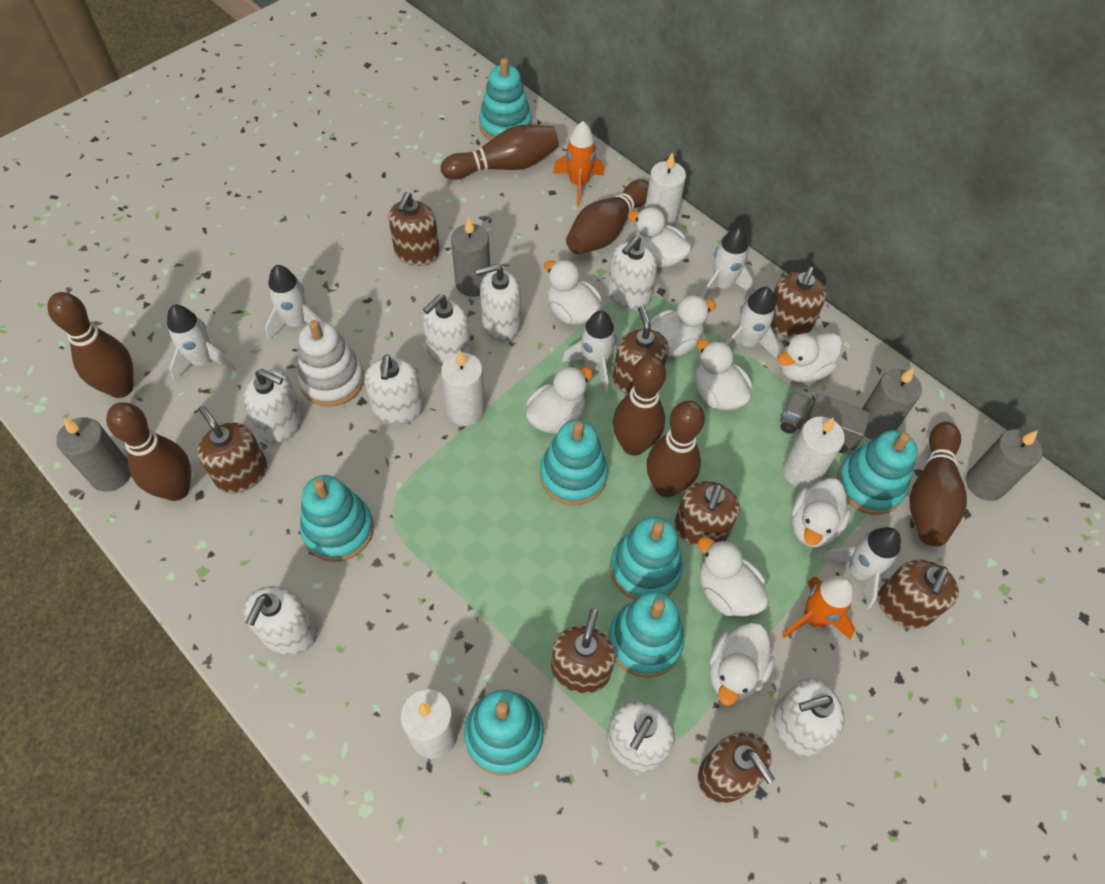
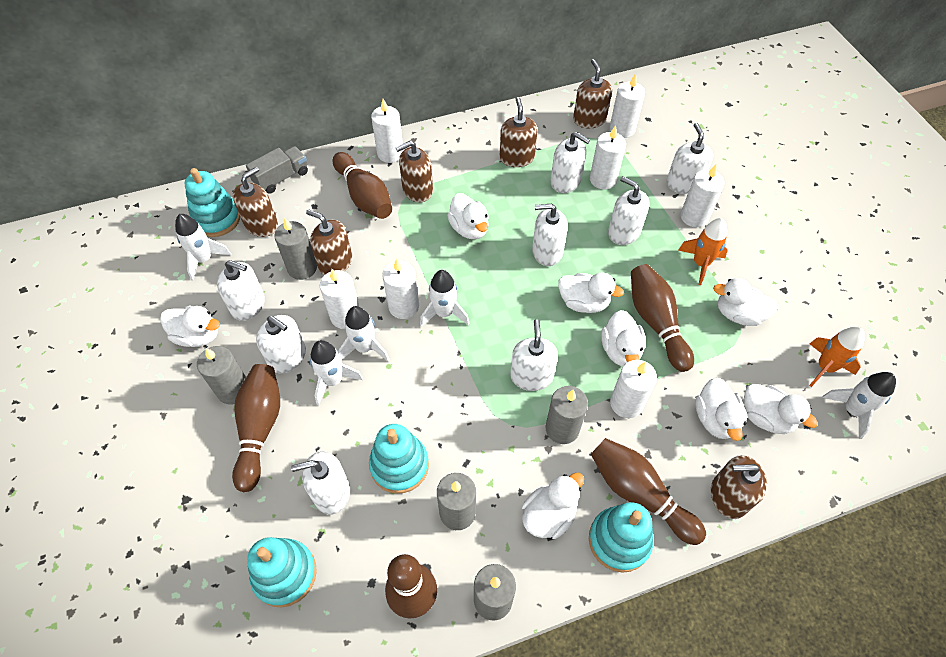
brown bowling pin: 7 -> 5
brown soap dispenser: 8 -> 6
grey candle: 4 -> 5
turquoise stacking toy: 7 -> 4
white candle: 4 -> 7
white duck: 9 -> 8
white rocket: 6 -> 5
white stacking toy: 1 -> 0

